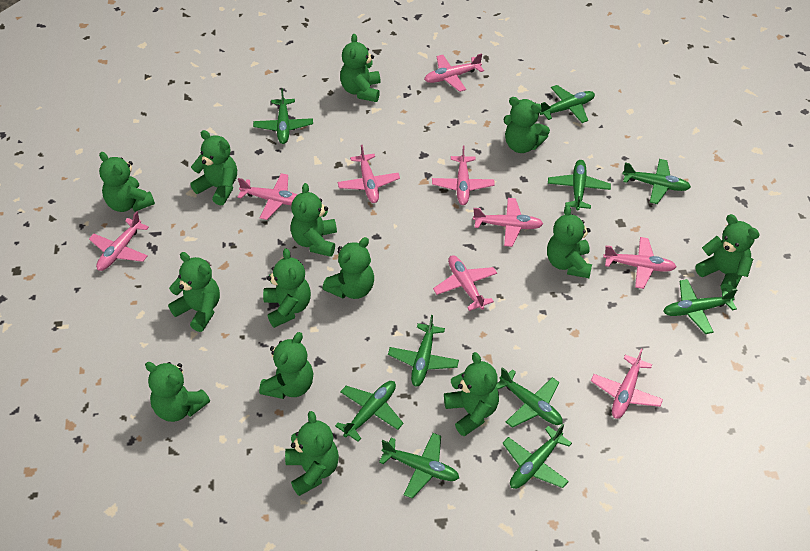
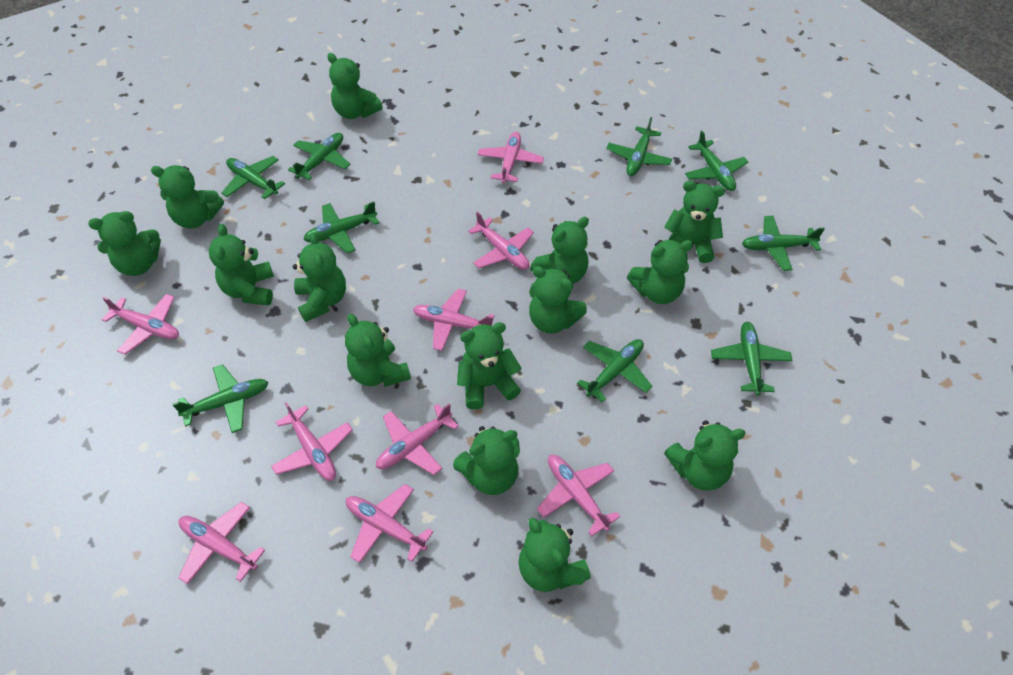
green plane: 10 -> 9

